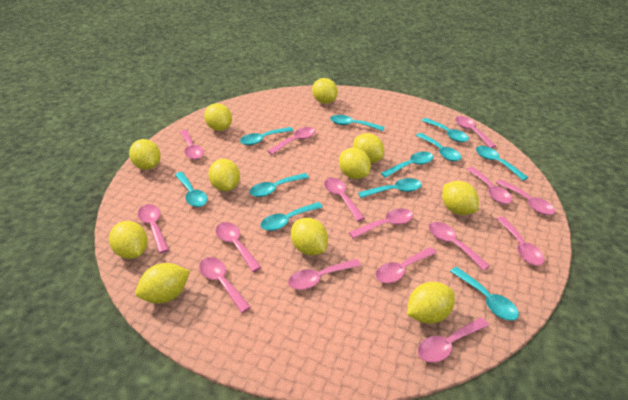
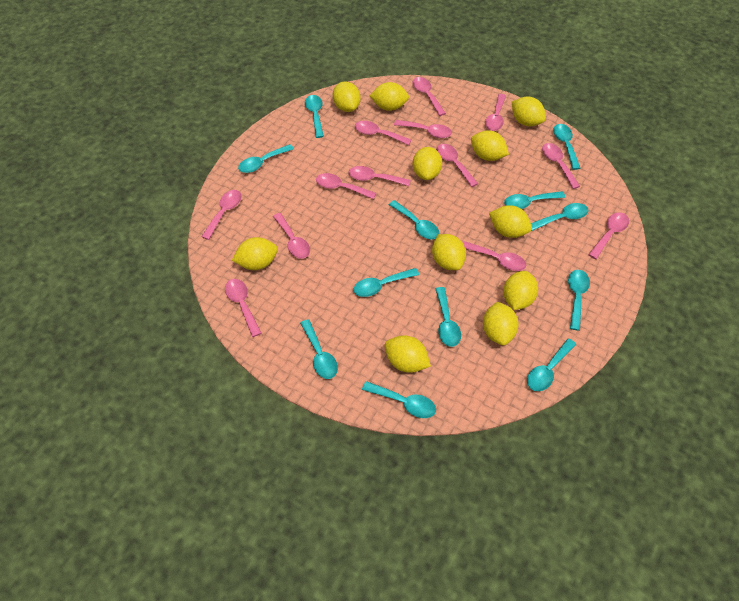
pink spoon: 15 -> 13
turquoise spoon: 11 -> 12

